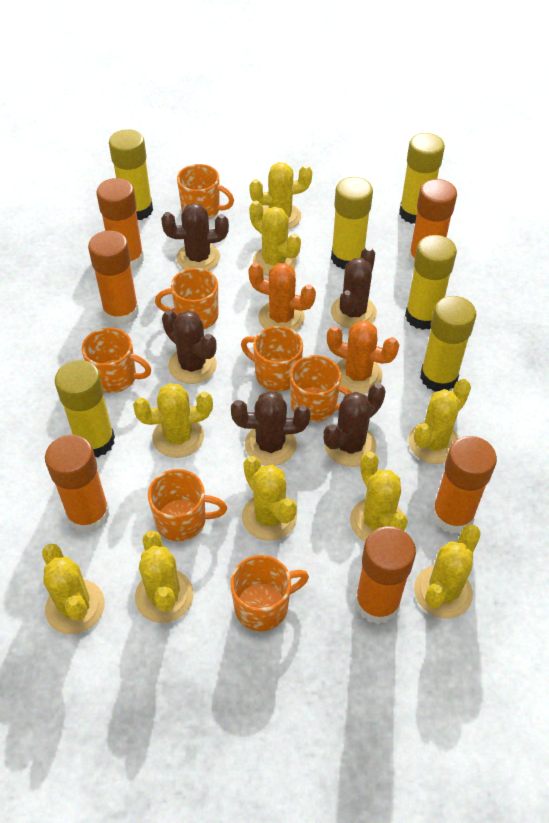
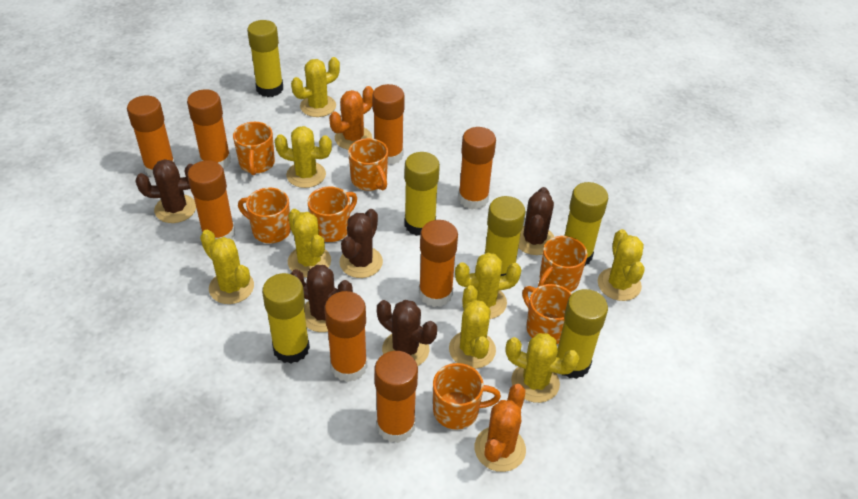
orange glue stick: 6 -> 8
yellow cactus: 9 -> 8

